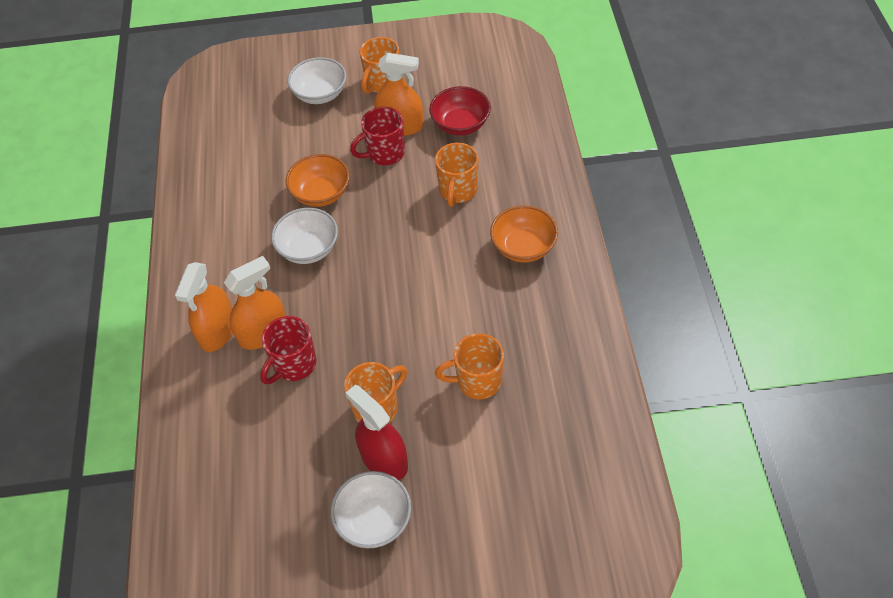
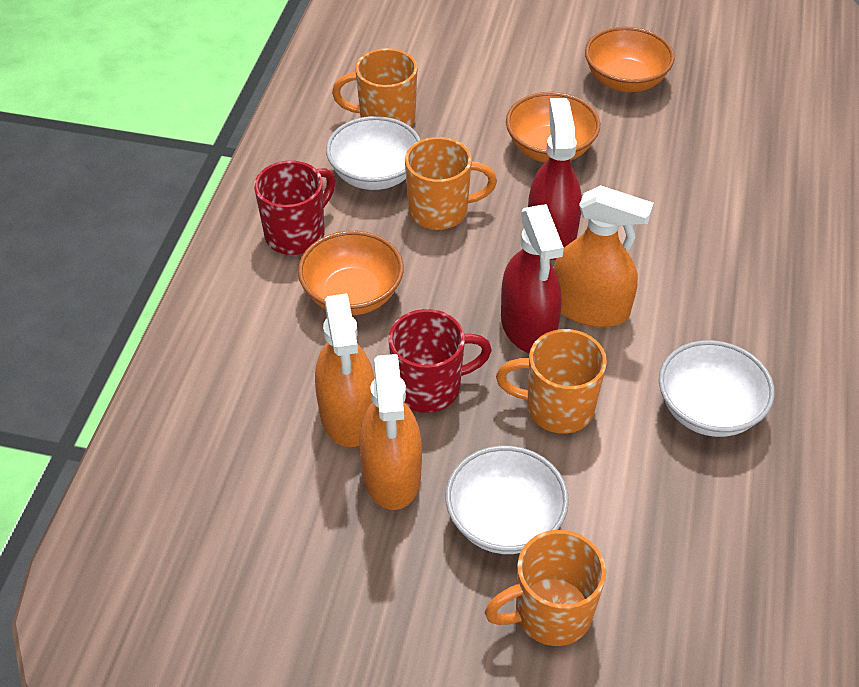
orange bowl: 2 -> 3
red bowl: 1 -> 0
red spray bottle: 1 -> 2

